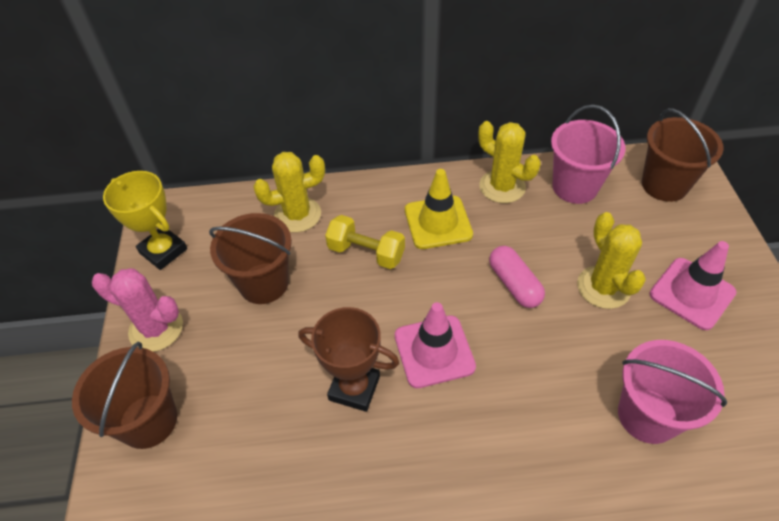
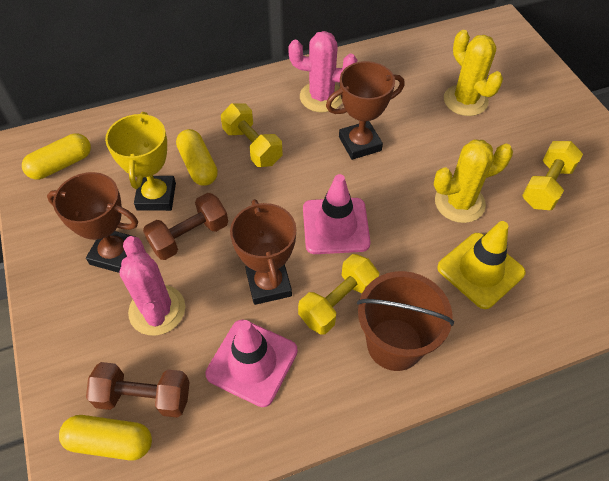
brown bucket: 3 -> 1
brown dumbbell: 0 -> 2
brown trophy: 1 -> 3
pink bucket: 2 -> 0
pink cactus: 1 -> 2
pink capsule: 1 -> 0
yellow cactus: 3 -> 2
yellow capsule: 0 -> 3
yellow dumbbell: 1 -> 3

